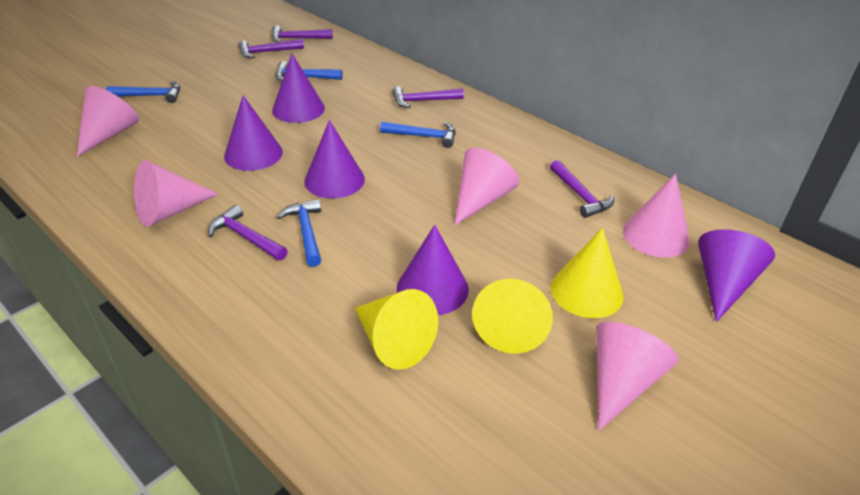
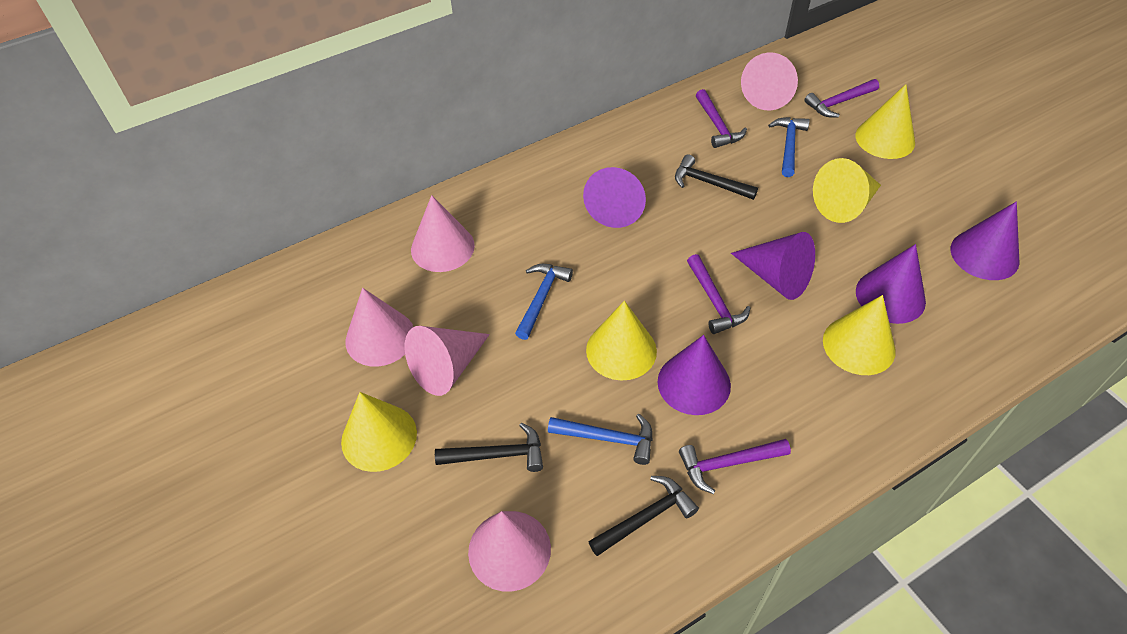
black hammer: 0 -> 3
blue hammer: 4 -> 3
purple hammer: 5 -> 4
yellow cone: 3 -> 5

